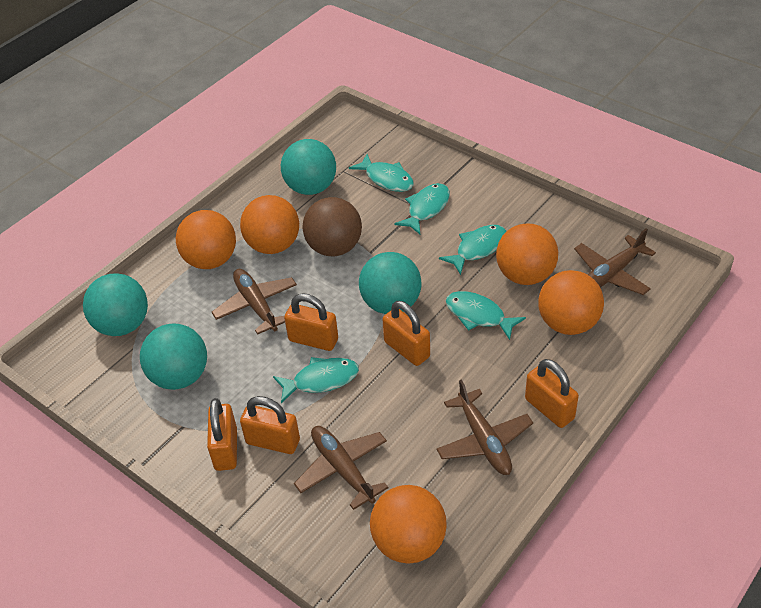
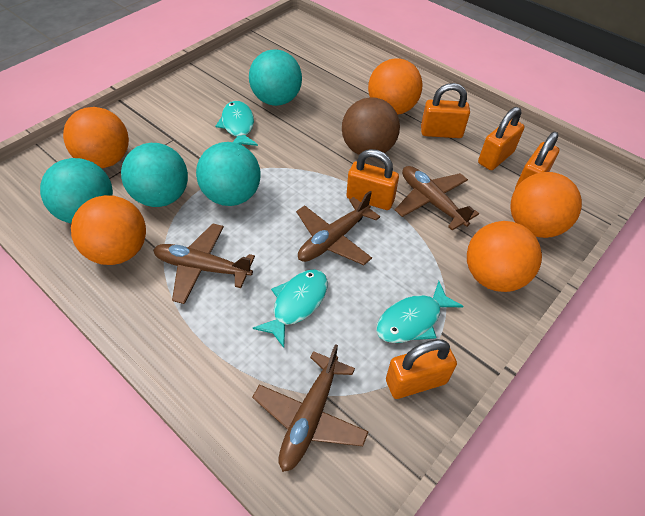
turquoise fish: 5 -> 3

